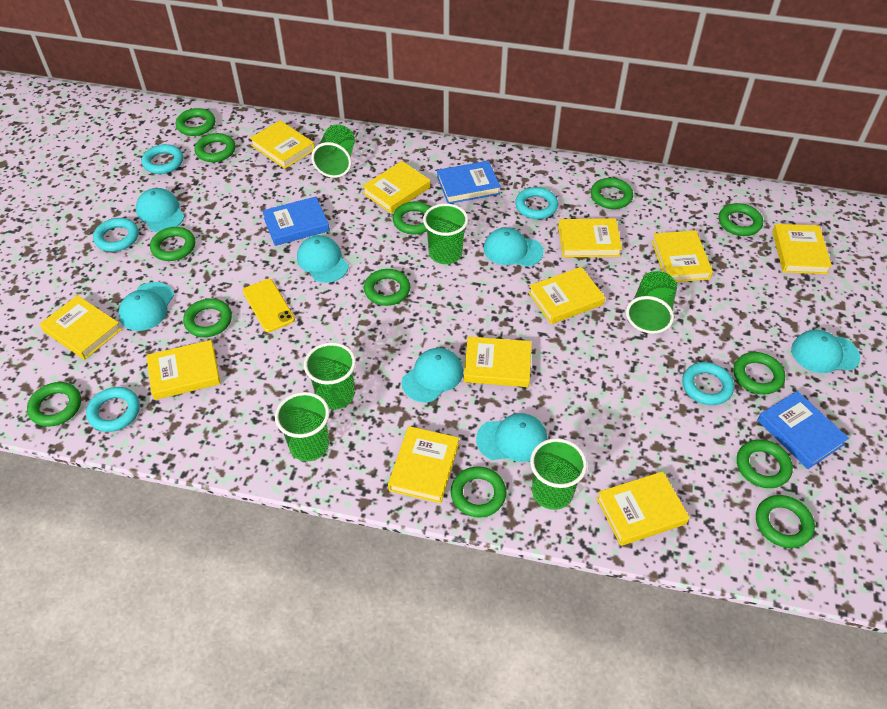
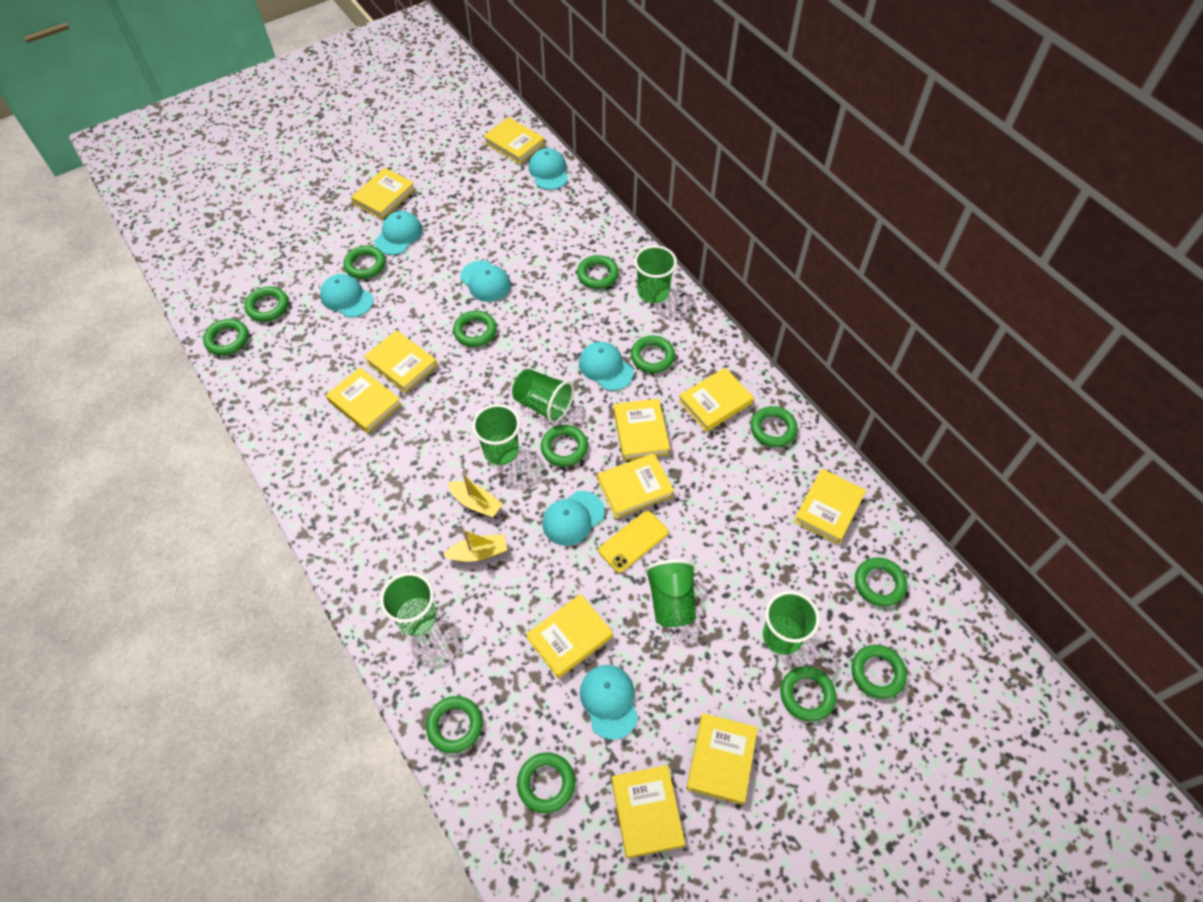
blue book: 3 -> 0
turquoise ring: 5 -> 0
yellow boat: 0 -> 2

